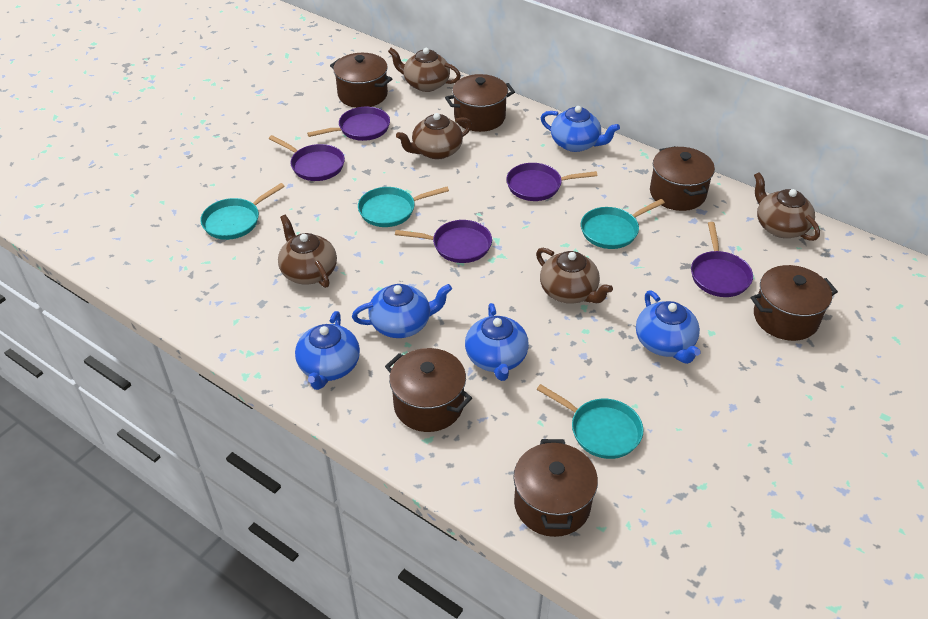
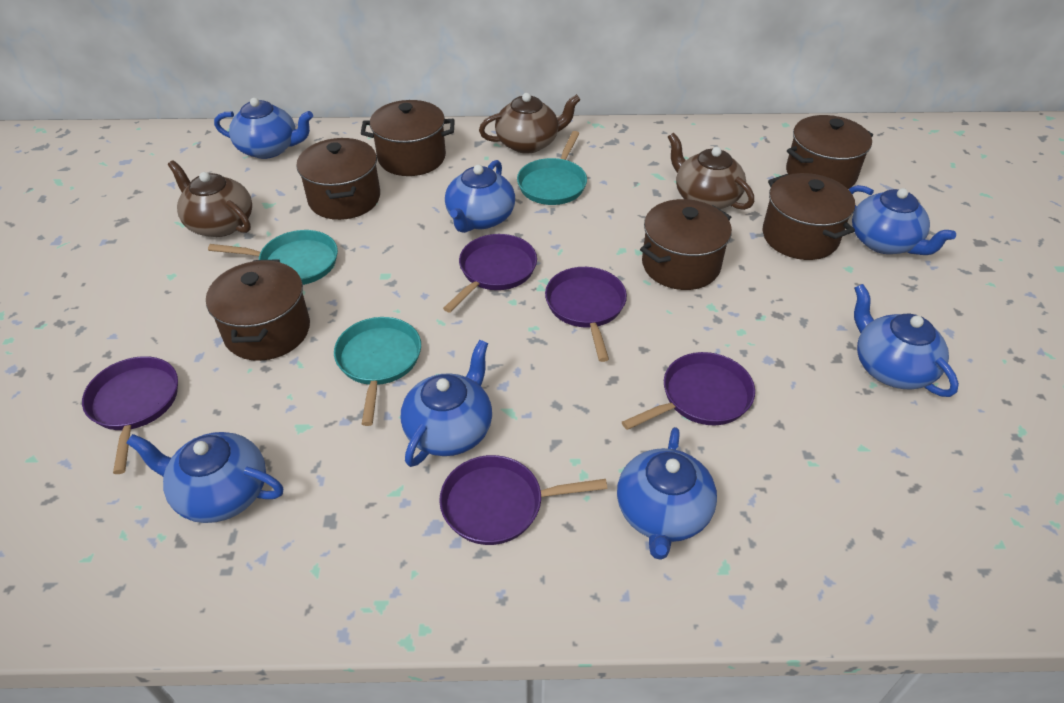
blue teapot: 5 -> 7
brown teapot: 5 -> 3
turquoise pan: 4 -> 3

